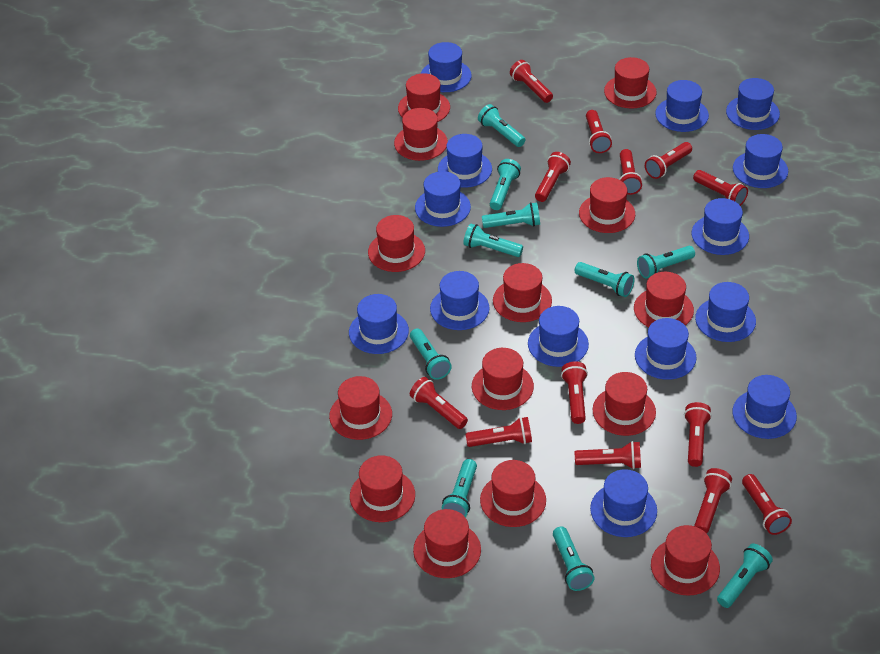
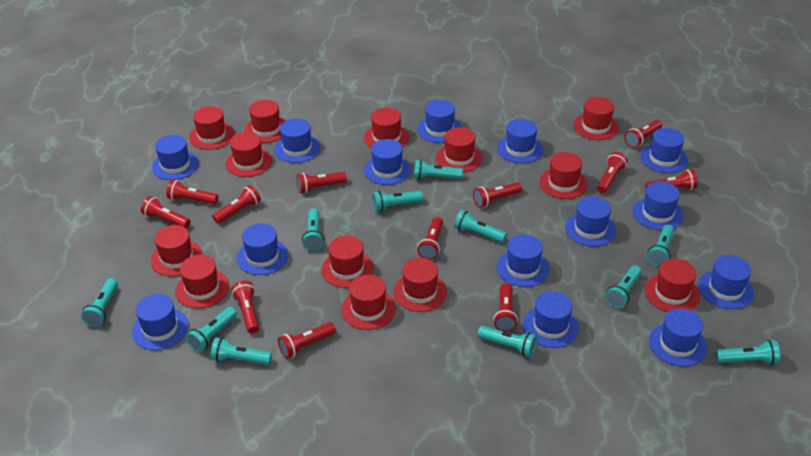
red flashlight: 13 -> 12
red hat: 14 -> 13
turquoise flashlight: 10 -> 11

